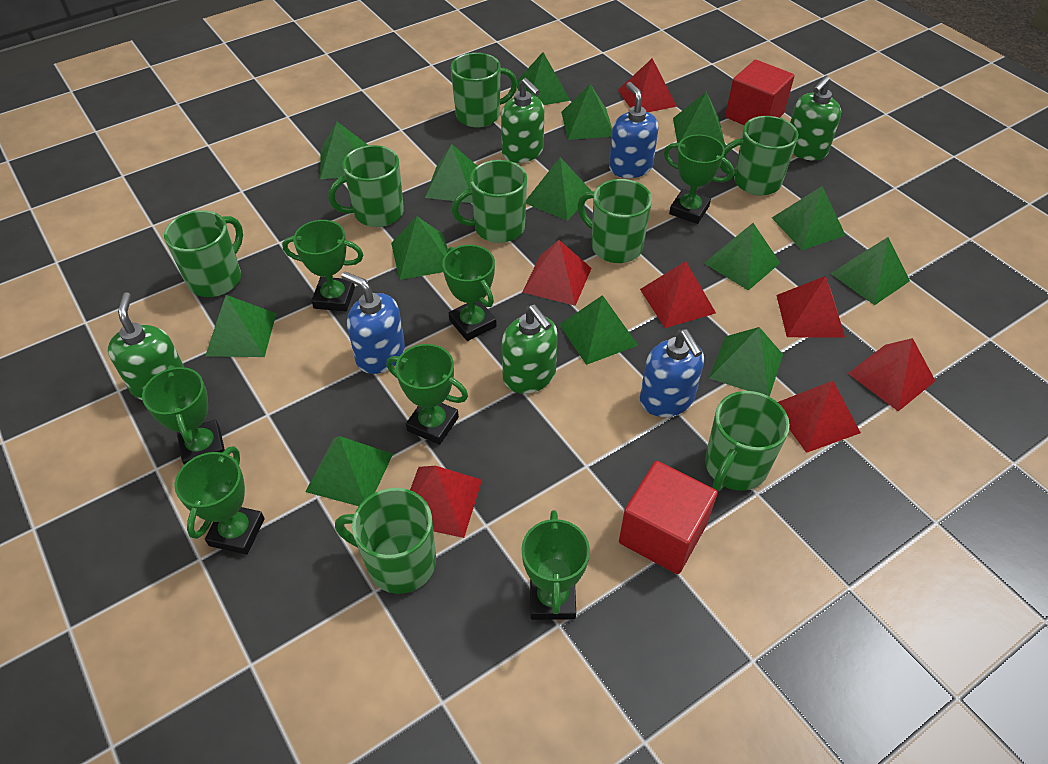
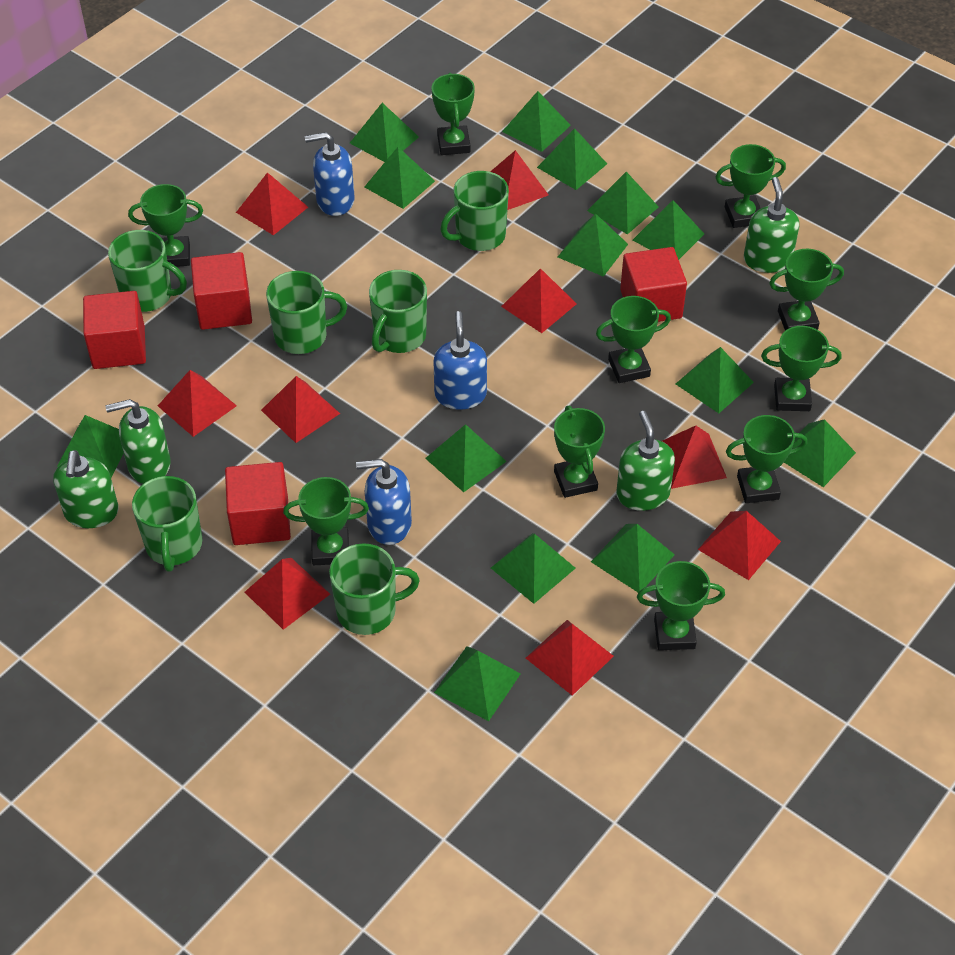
green mug: 8 -> 6
green trophy: 7 -> 10
red cube: 2 -> 4
red pyramid: 7 -> 9

